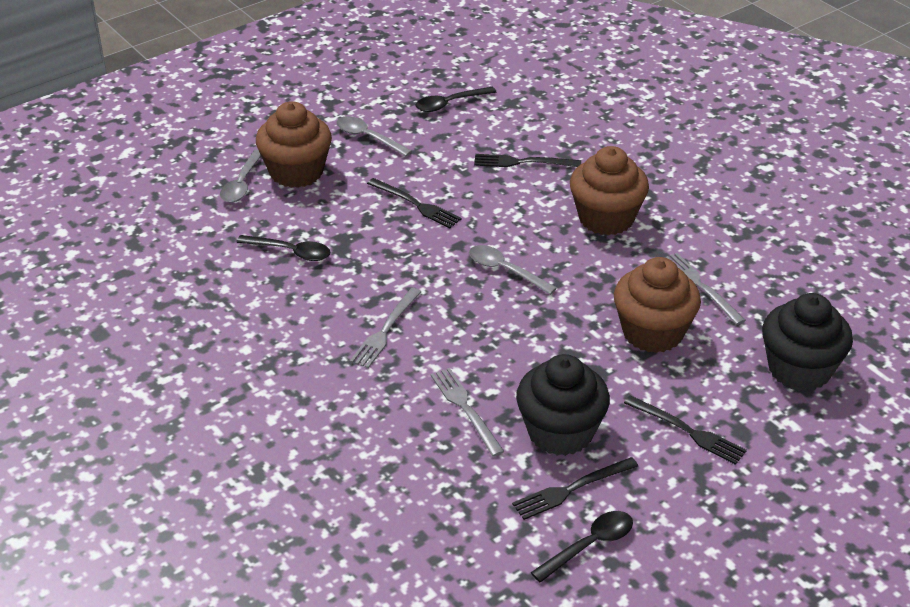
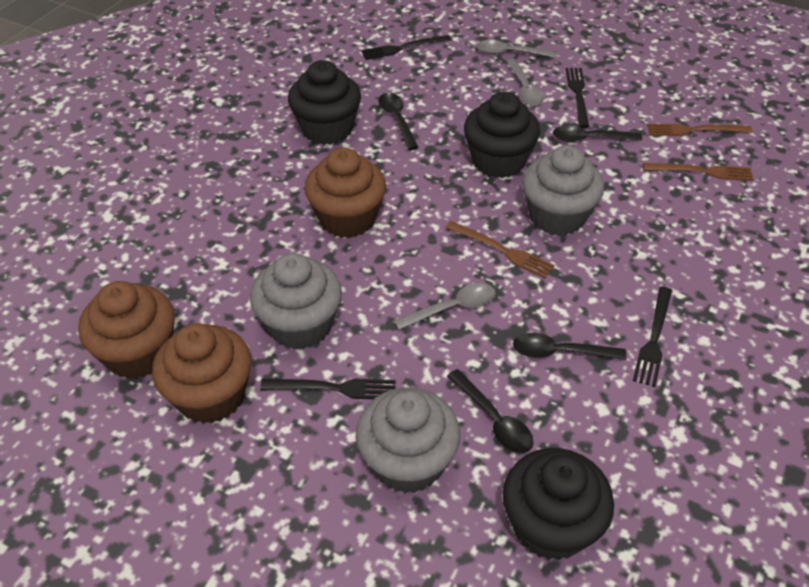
black cupcake: 2 -> 3
black spoon: 3 -> 4
brown fork: 0 -> 3
grey cupcake: 0 -> 3
grey fork: 3 -> 0

